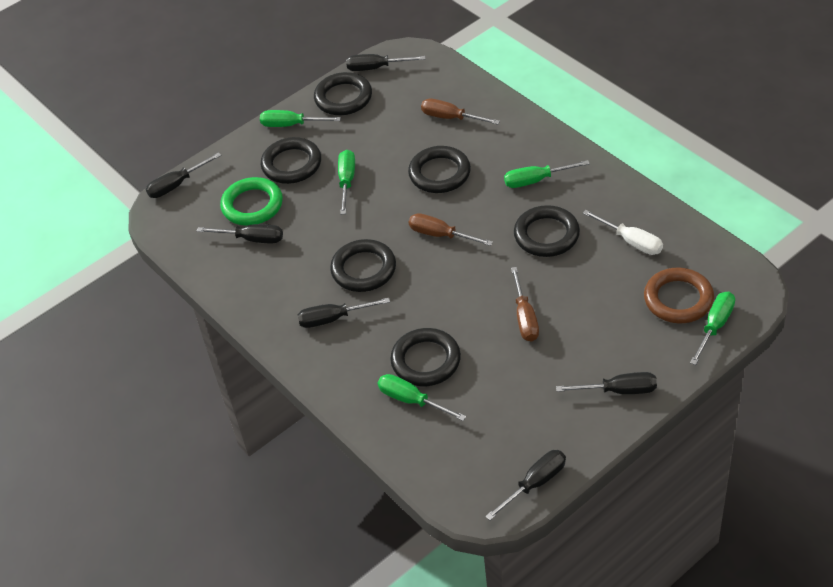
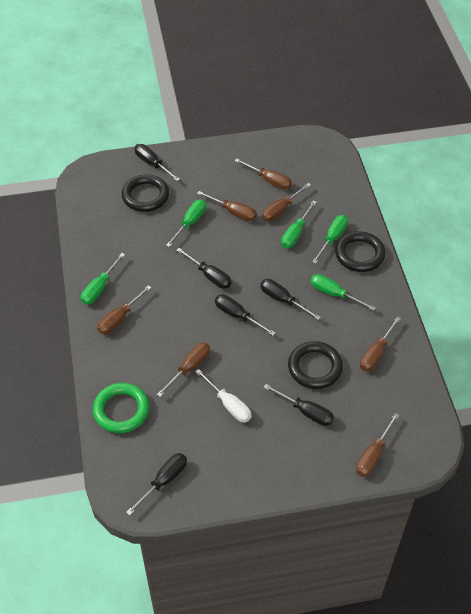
black ring: 6 -> 3
brown ring: 1 -> 0
brown screwdriver: 3 -> 7

